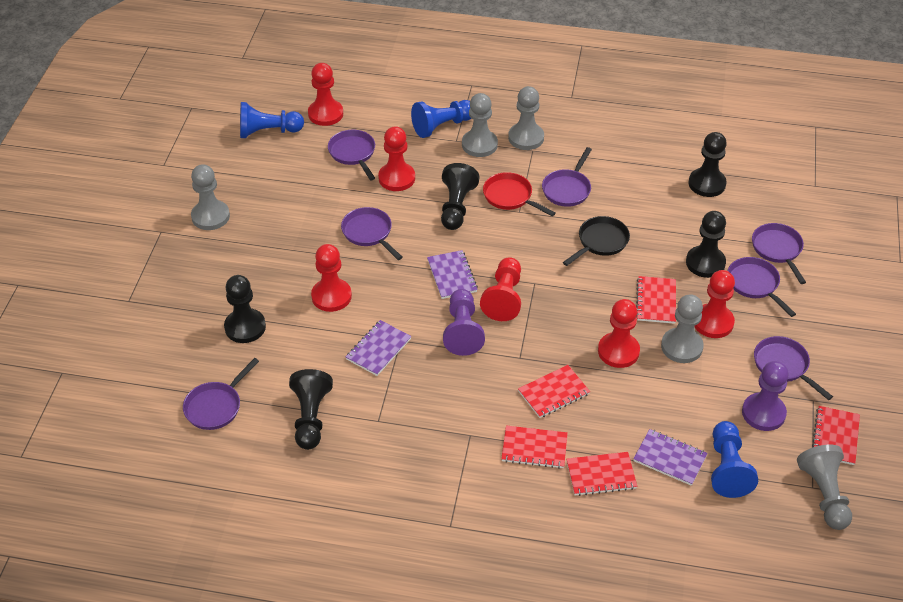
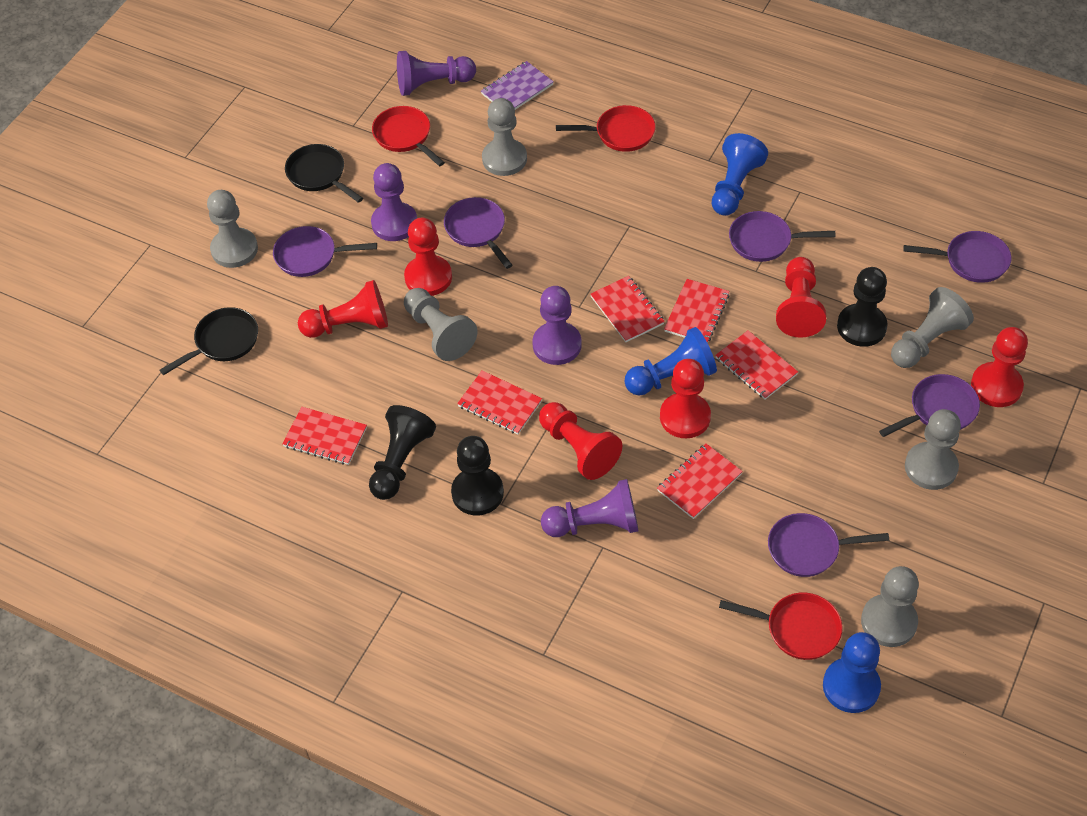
black pan: 1 -> 2
black pawn: 5 -> 3
grey pawn: 5 -> 6
purple notebook: 3 -> 1
purple pan: 7 -> 6
purple pawn: 2 -> 4
red notebook: 5 -> 6
red pan: 1 -> 3

